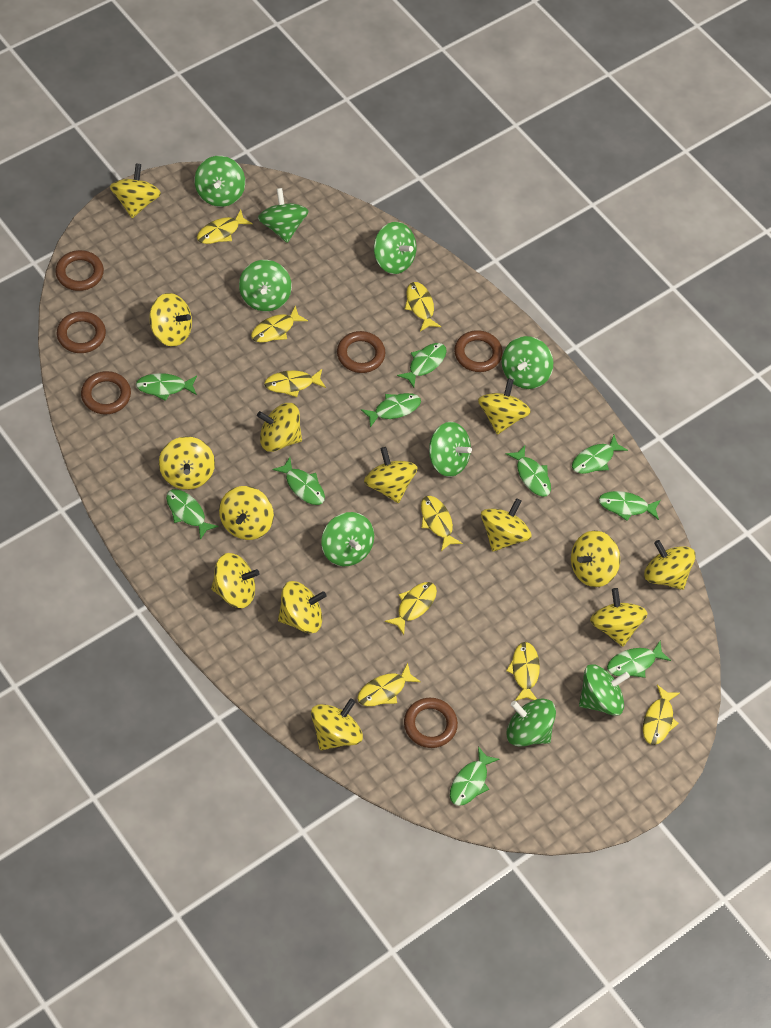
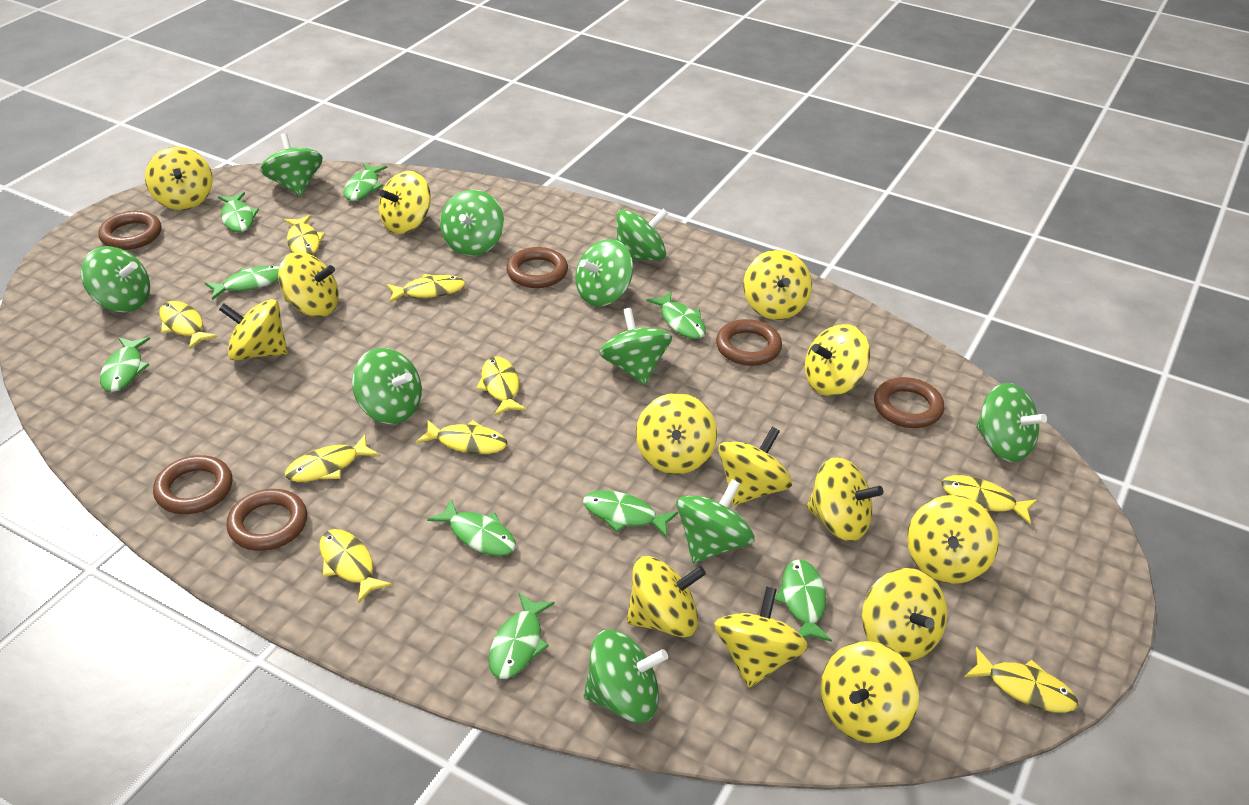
green fish: 10 -> 9
green spinning top: 9 -> 10

